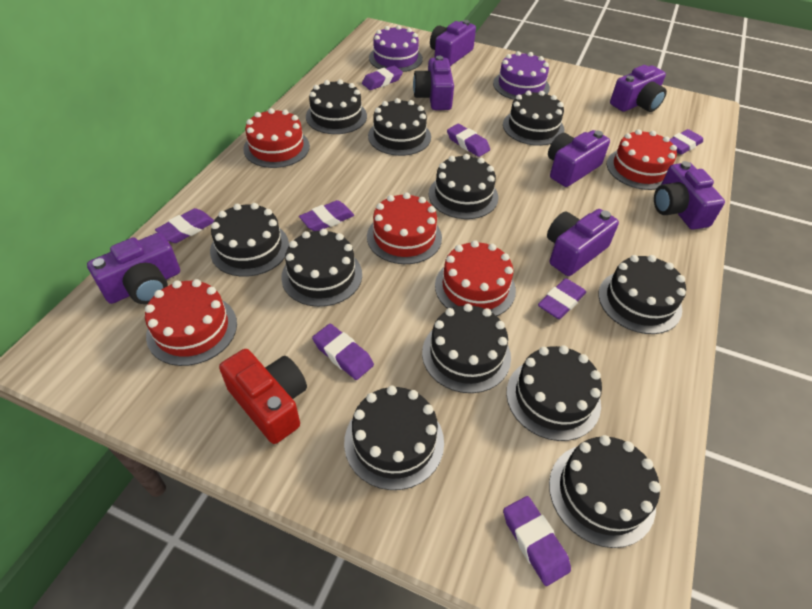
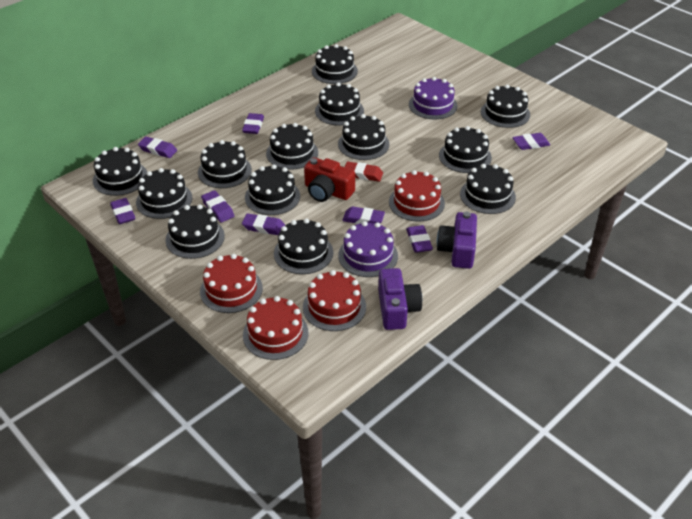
black cake: 11 -> 13
purple camera: 7 -> 2
red cake: 5 -> 4
red eraser: 0 -> 1

